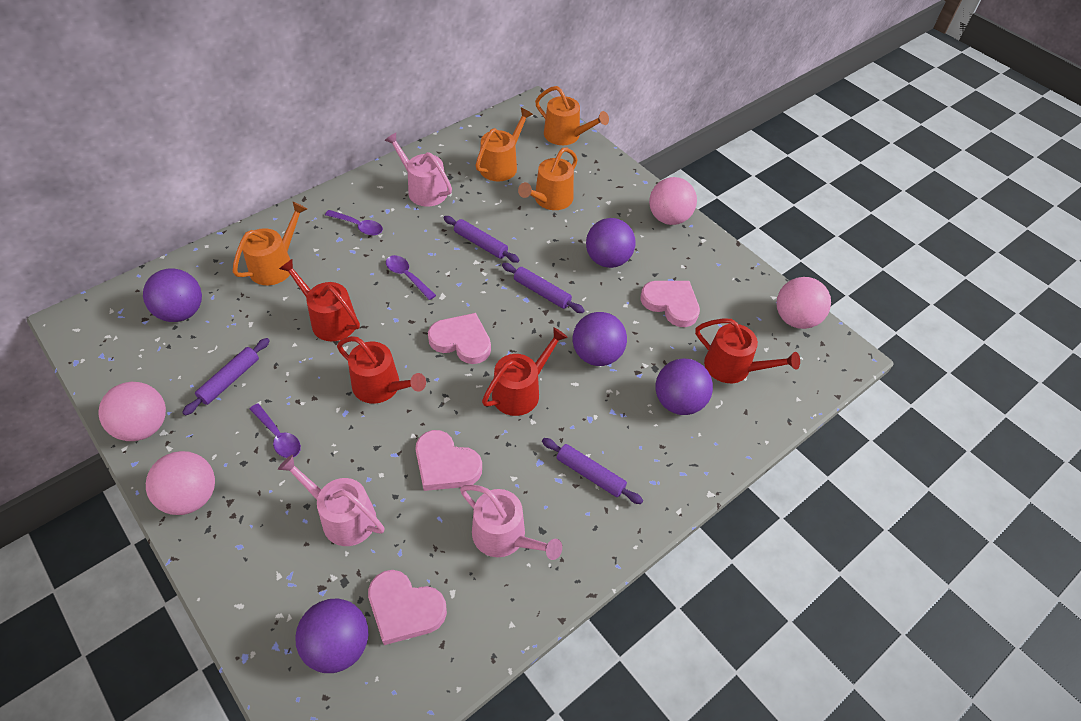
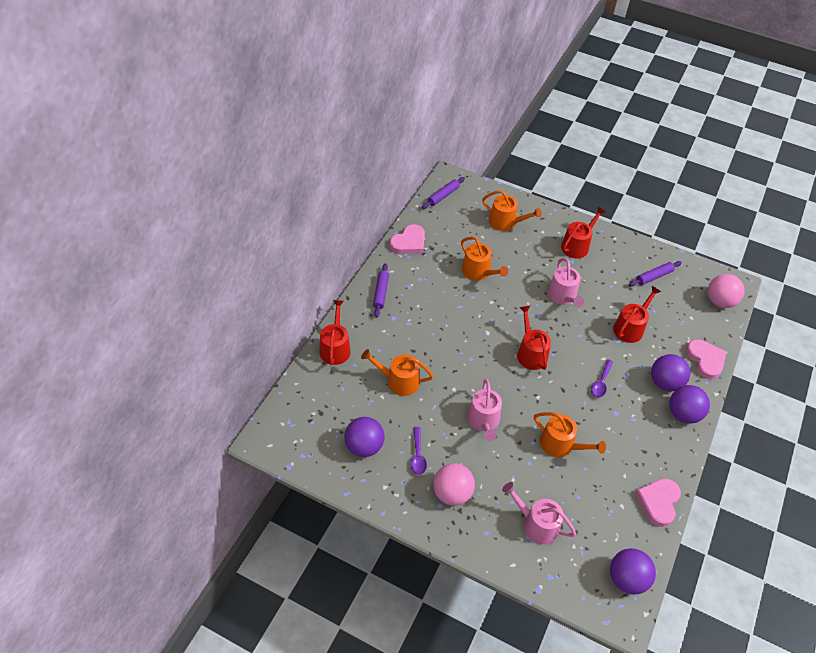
pink ball: 4 -> 2
pink heart: 4 -> 3
purple ball: 5 -> 4
purple rolling pin: 4 -> 3
purple spoon: 3 -> 2

